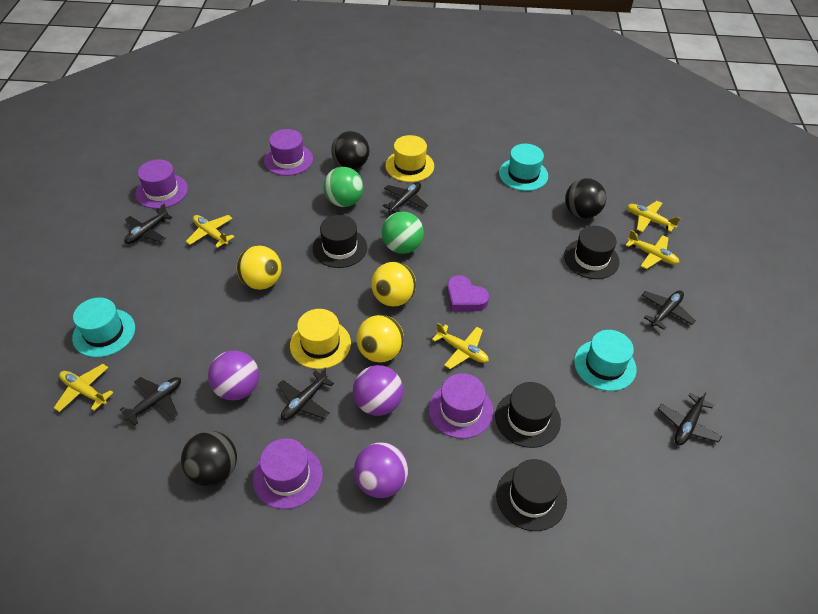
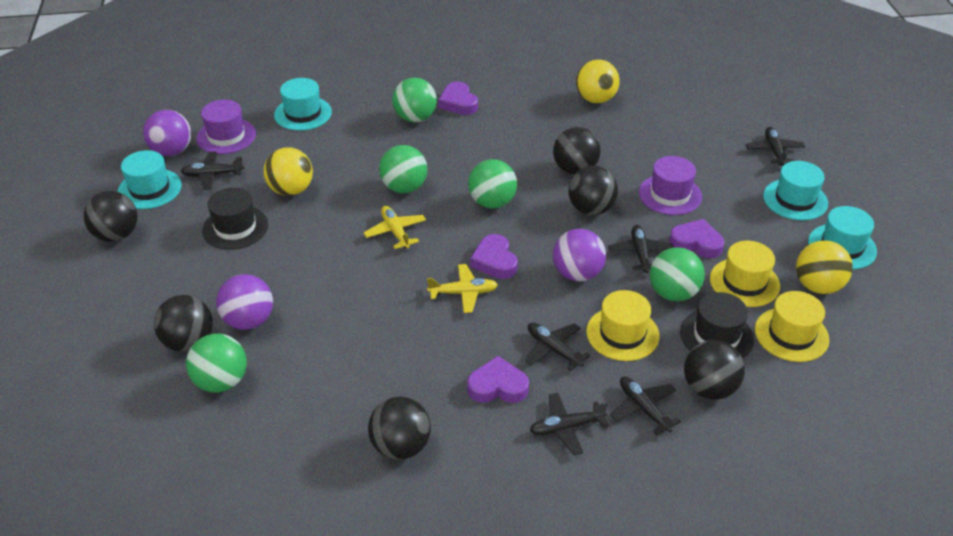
black ball: 3 -> 6
black hat: 4 -> 2
green ball: 2 -> 5
purple hat: 4 -> 2
purple heart: 1 -> 4
turquoise hat: 3 -> 4
yellow hat: 2 -> 3
yellow plane: 5 -> 2

